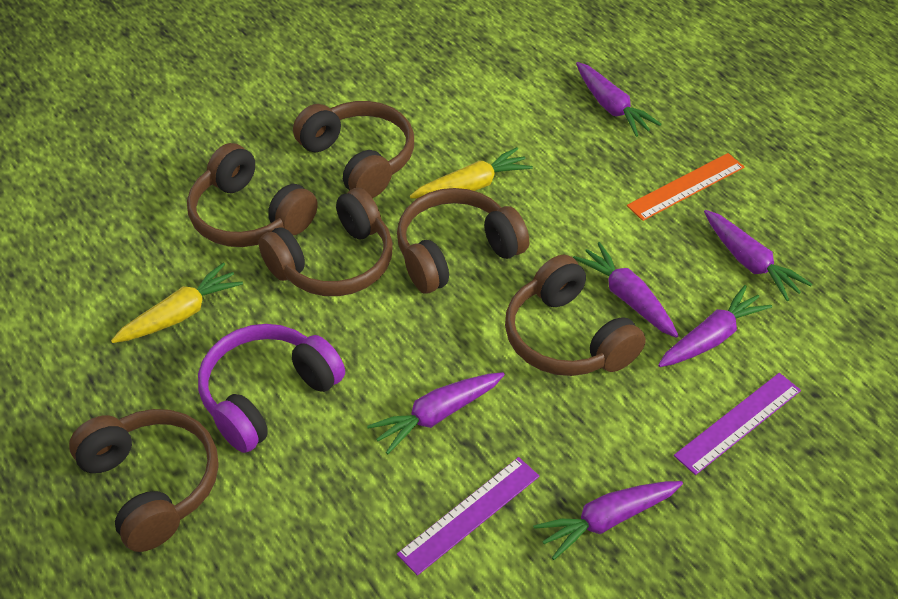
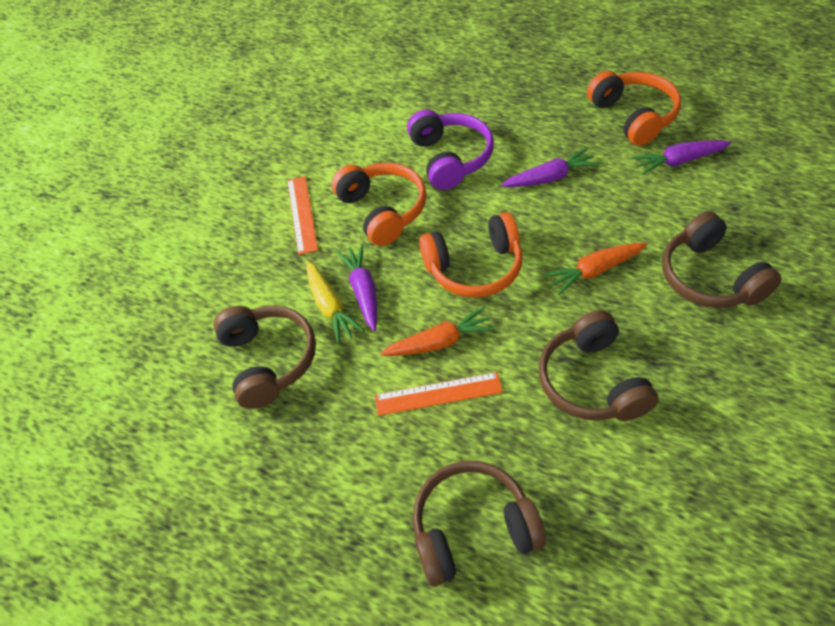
brown headphones: 6 -> 4
orange carrot: 0 -> 2
orange headphones: 0 -> 3
orange ruler: 1 -> 2
purple carrot: 6 -> 3
purple ruler: 2 -> 0
yellow carrot: 2 -> 1

